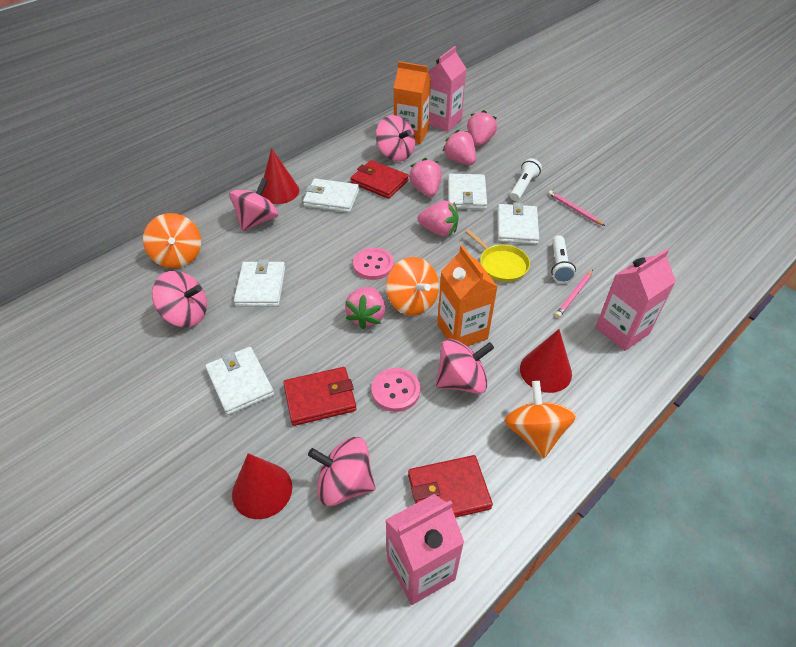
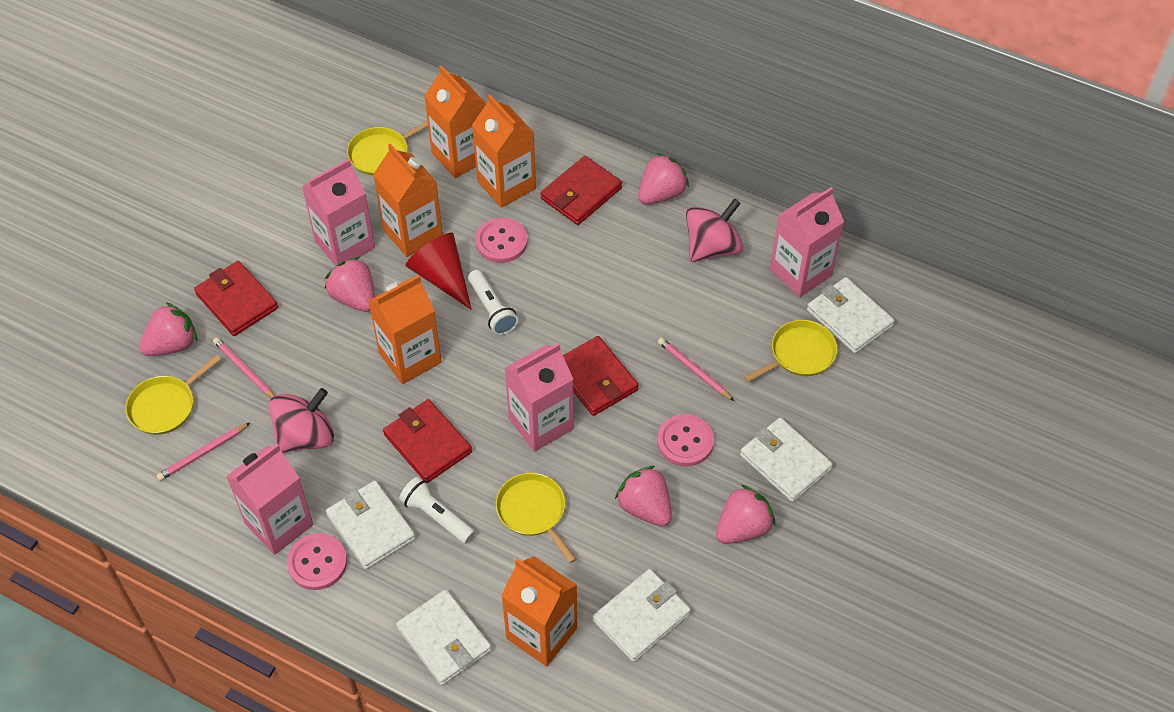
orange carton: 2 -> 5
orange spinning top: 3 -> 0
pink button: 2 -> 3
pink carton: 3 -> 4
pink pencil: 2 -> 3
pink spinning top: 5 -> 2
red cone: 3 -> 1
red wallet: 3 -> 4
yellow pan: 1 -> 4

